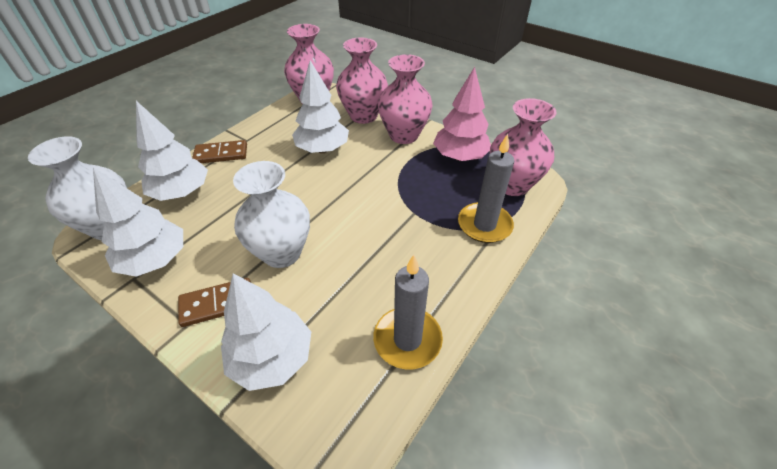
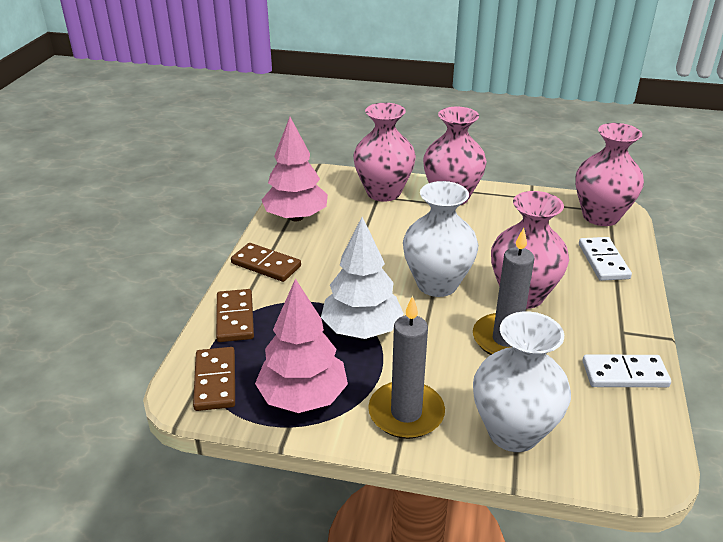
brown domino: 2 -> 3
pink tree: 1 -> 2
white domino: 0 -> 2
white tree: 4 -> 1

